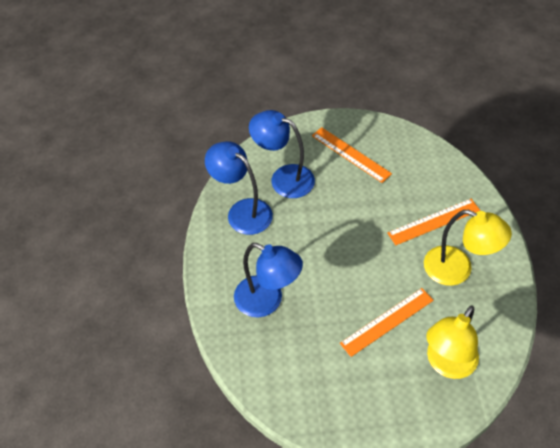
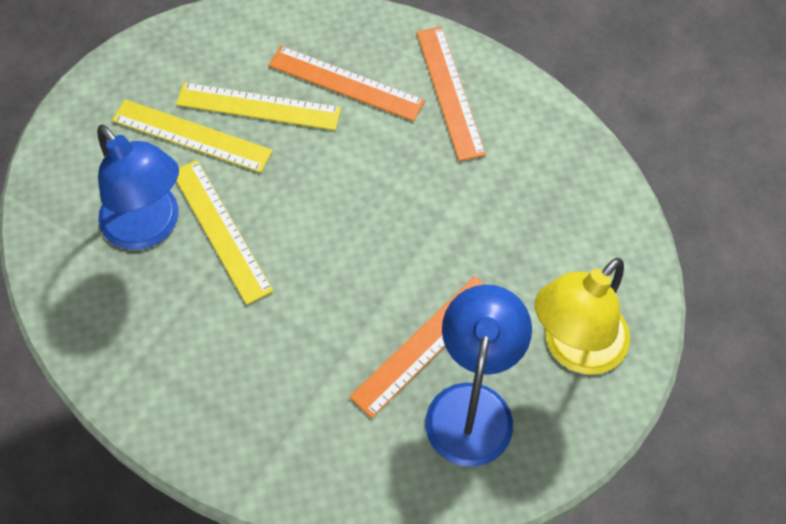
blue lamp: 3 -> 2
yellow lamp: 2 -> 1
yellow ruler: 0 -> 3

